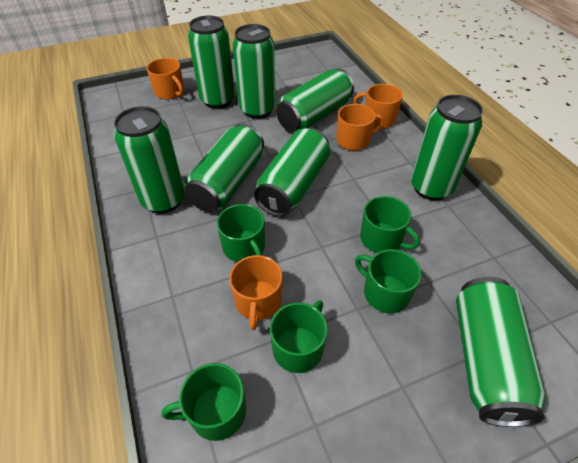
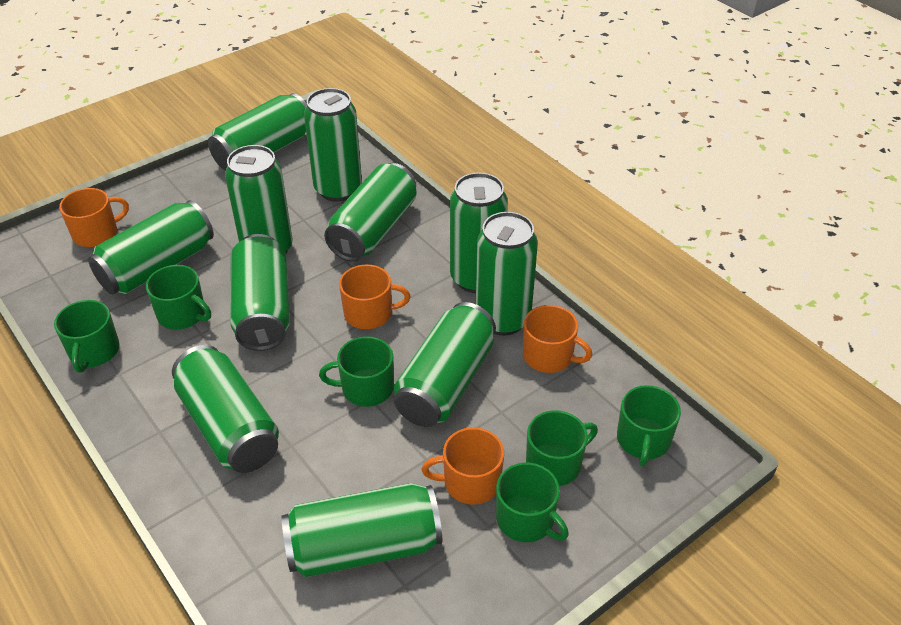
green can: 8 -> 11
green mug: 5 -> 6

